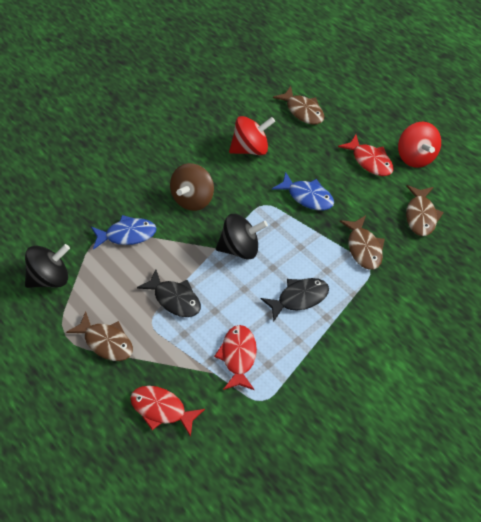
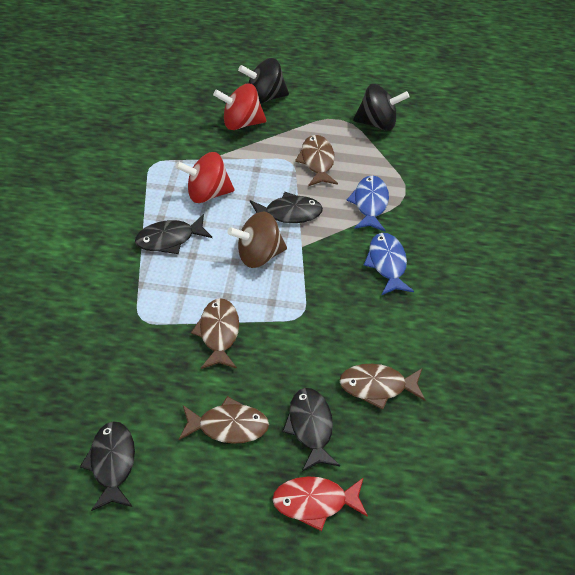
black fish: 2 -> 4
red fish: 3 -> 1

